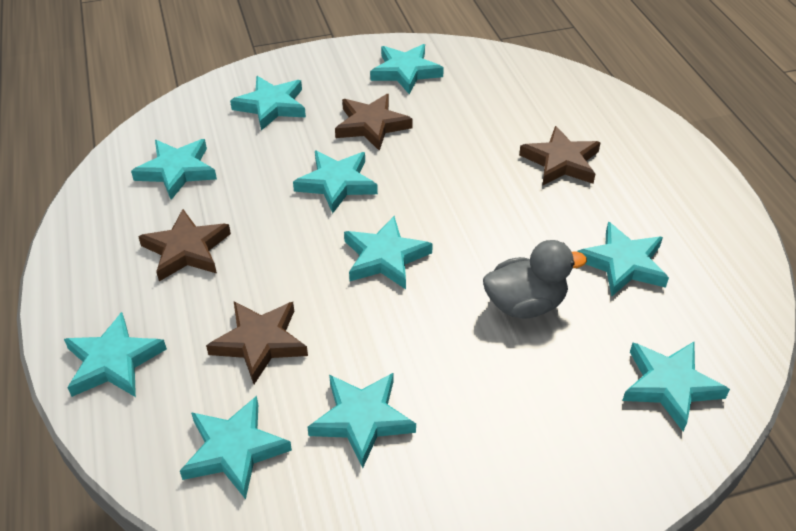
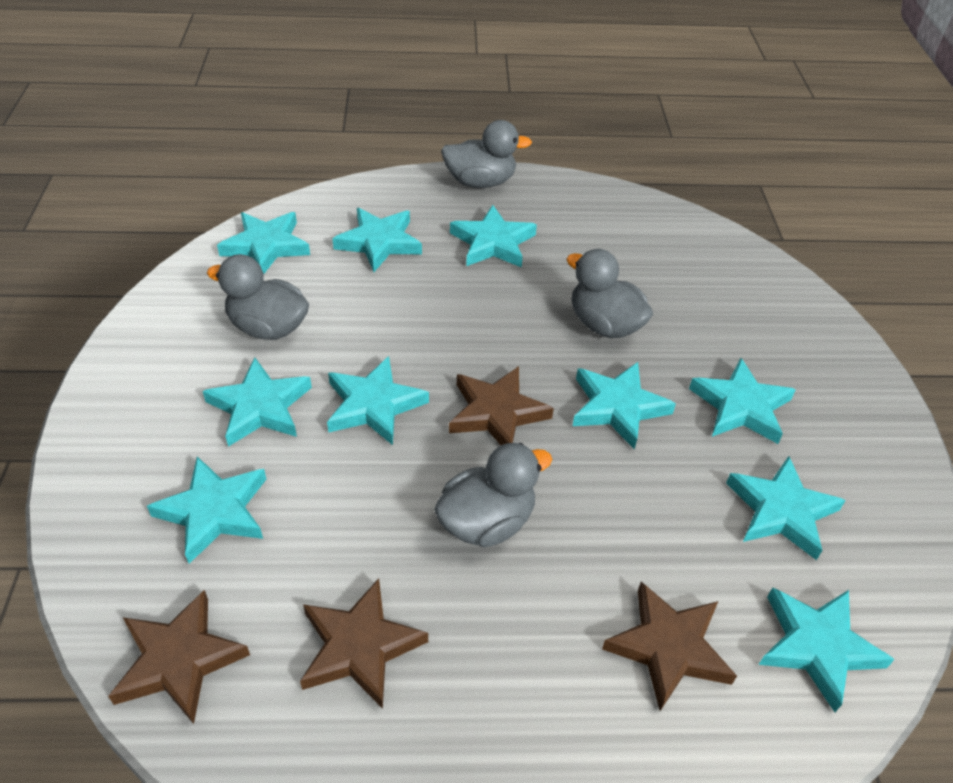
grey duck: 1 -> 4

